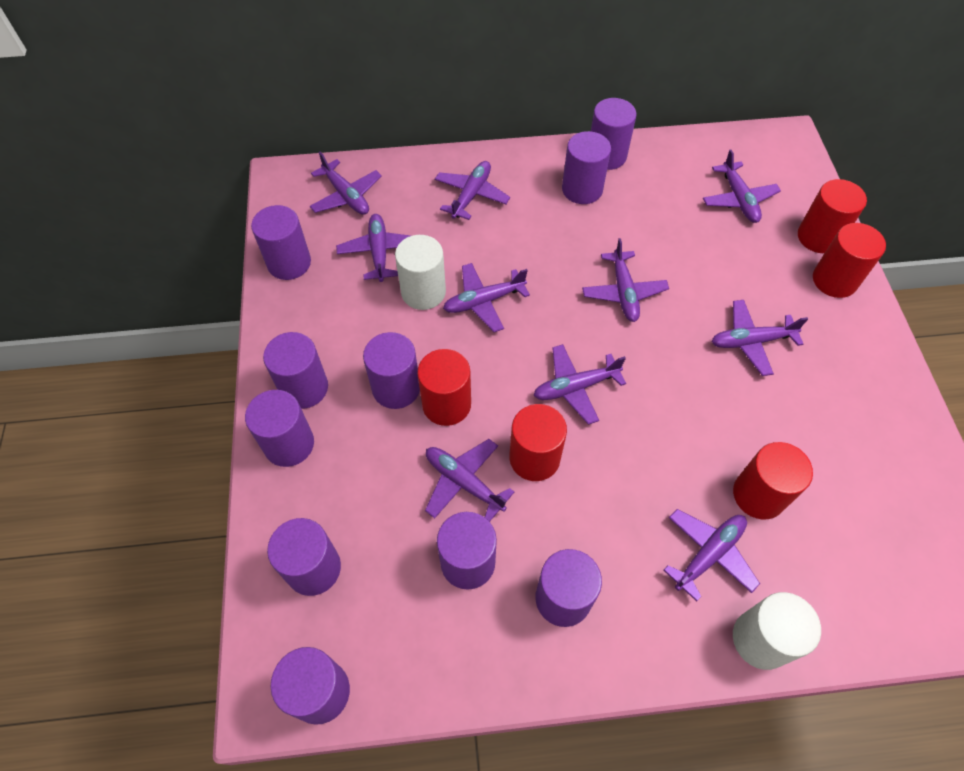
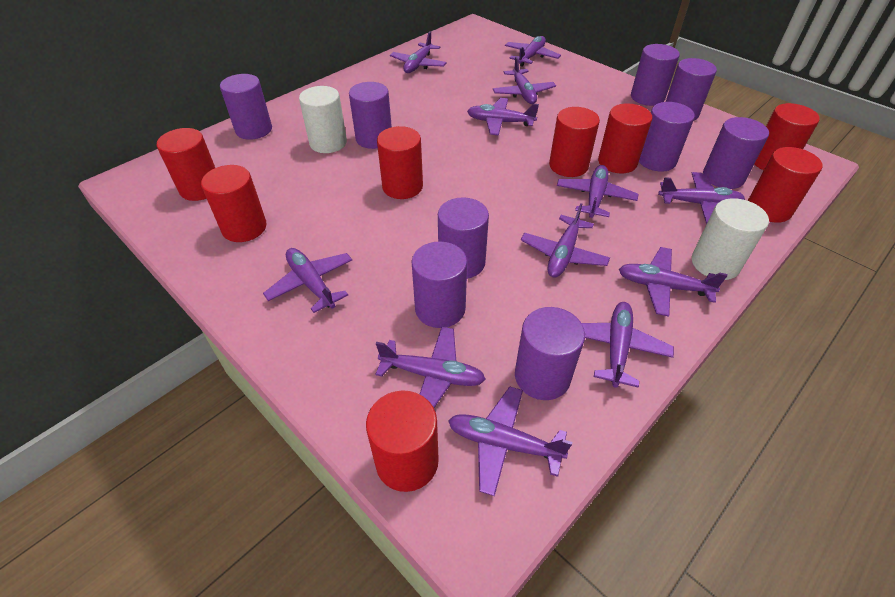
purple cylinder: 10 -> 9
purple plane: 10 -> 12
red cylinder: 5 -> 8

